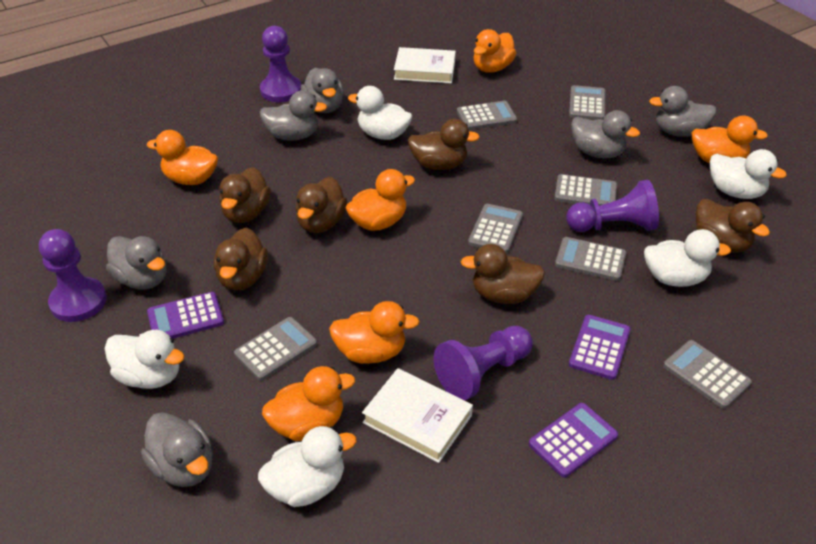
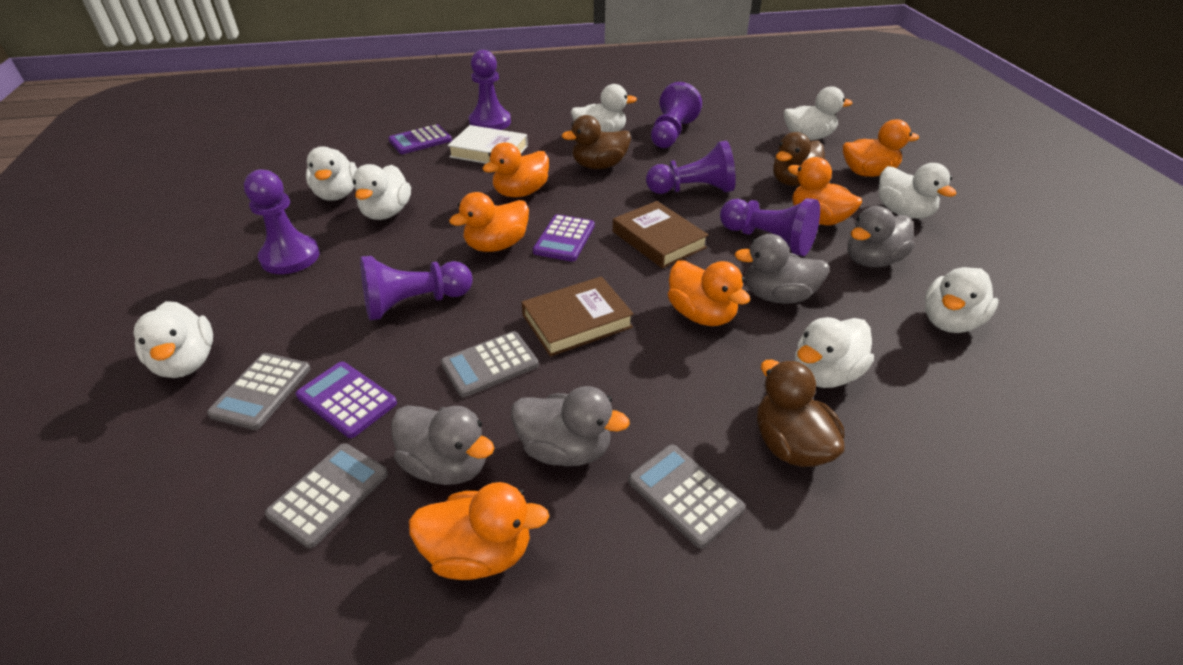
brown book: 0 -> 2
brown duck: 6 -> 3
grey calculator: 7 -> 4
grey duck: 6 -> 4
purple pawn: 4 -> 6
white book: 2 -> 1
white duck: 5 -> 8

